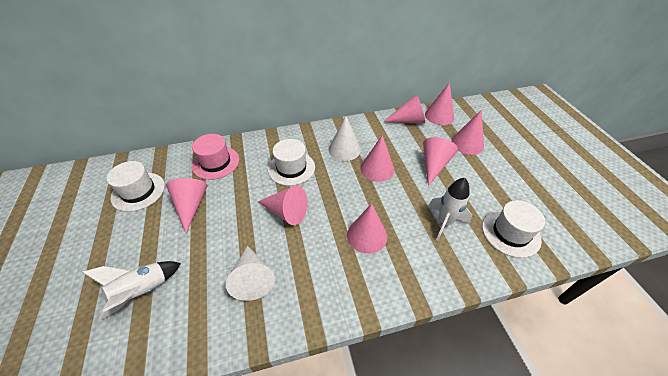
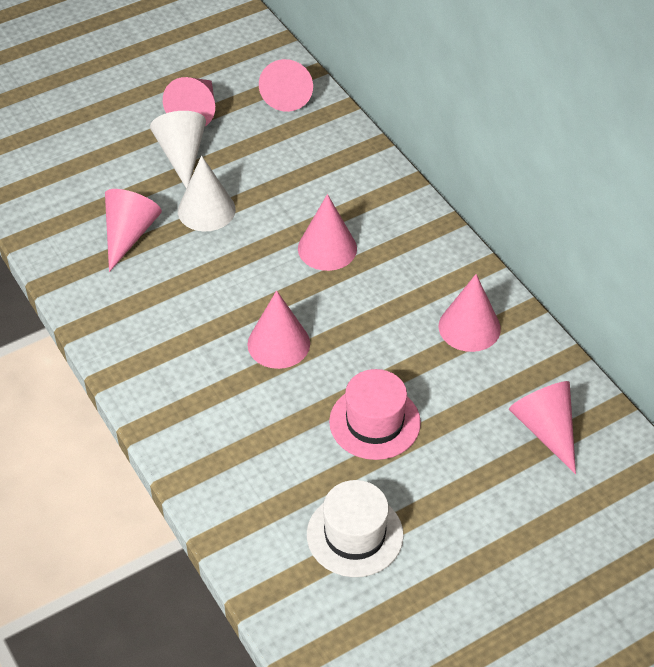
pink cone: 8 -> 7
white hat: 3 -> 1
white rocket: 2 -> 0

